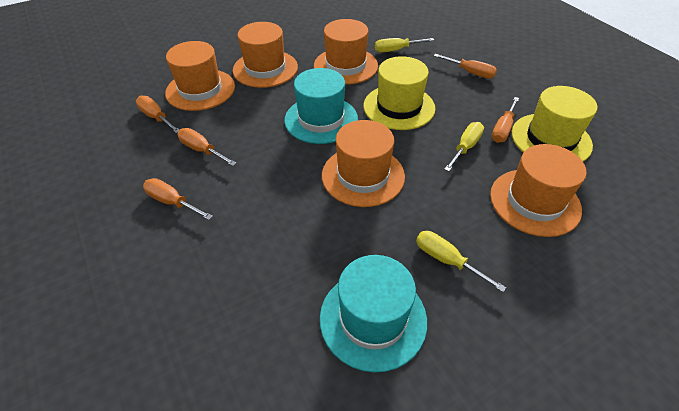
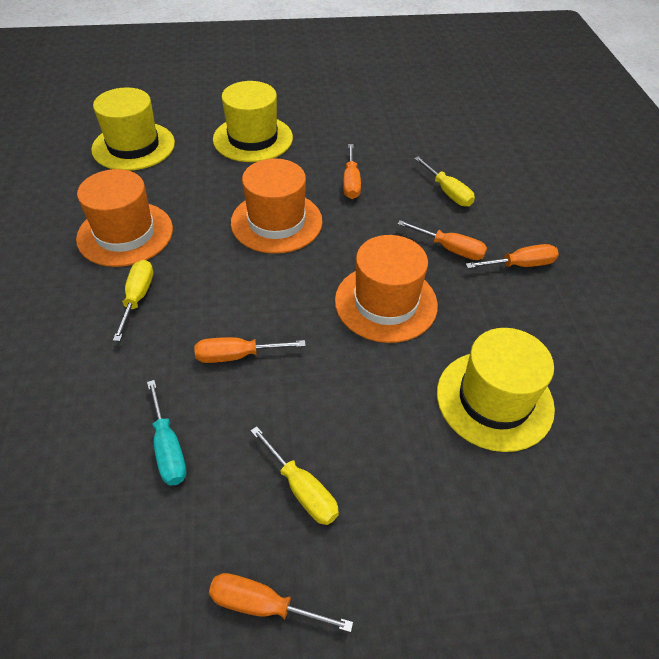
orange hat: 5 -> 3
turquoise hat: 2 -> 0
turquoise screwdriver: 0 -> 1
yellow hat: 2 -> 3

